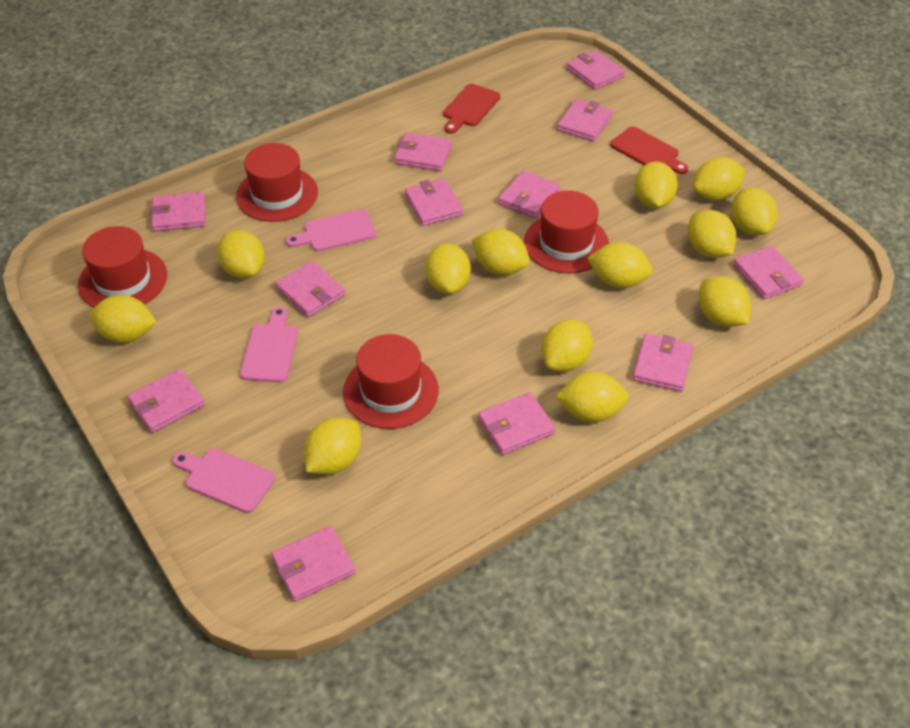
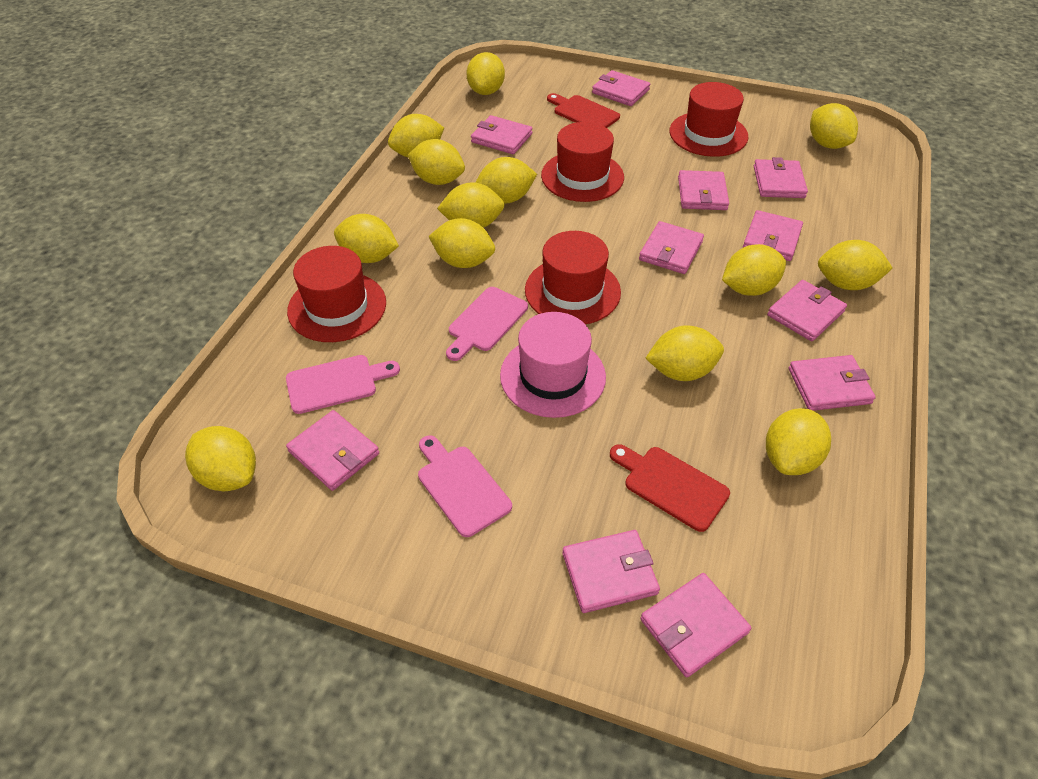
pink hat: 0 -> 1
pink wallet: 12 -> 11

